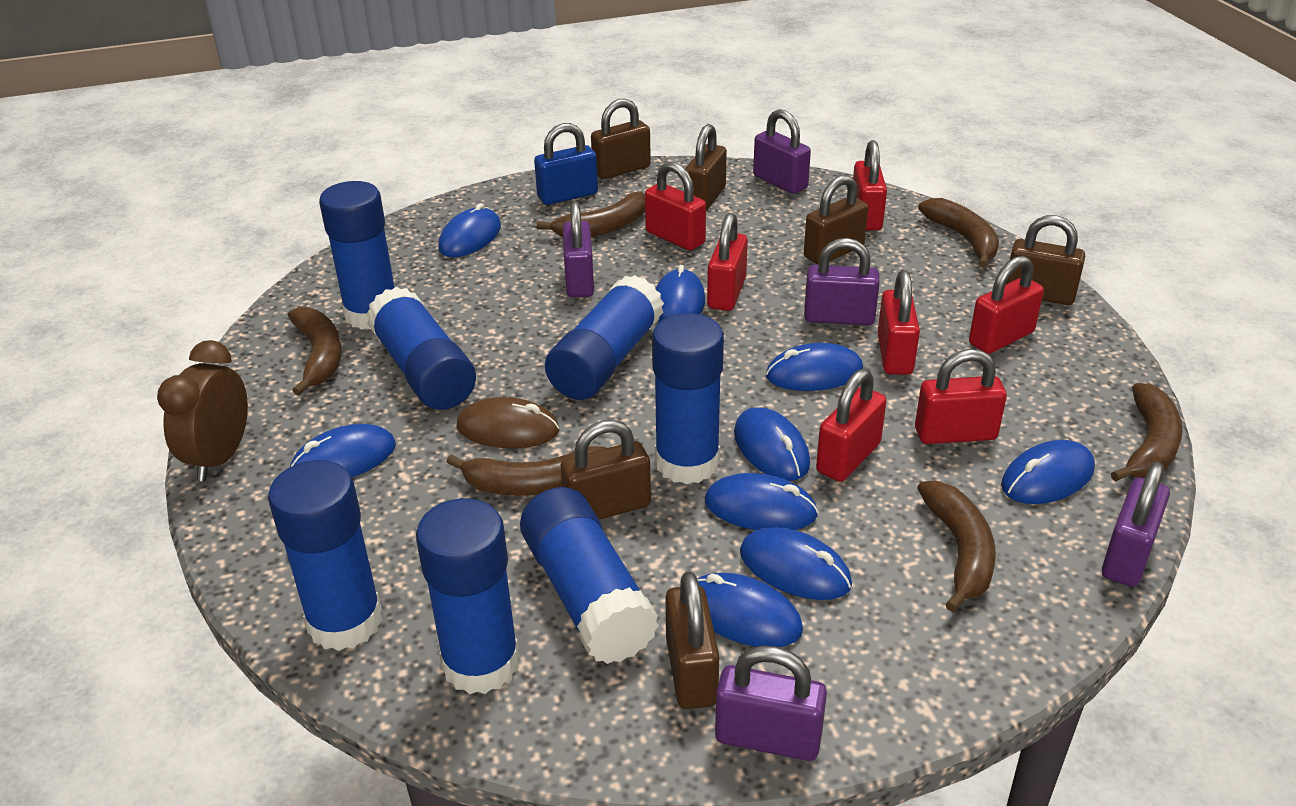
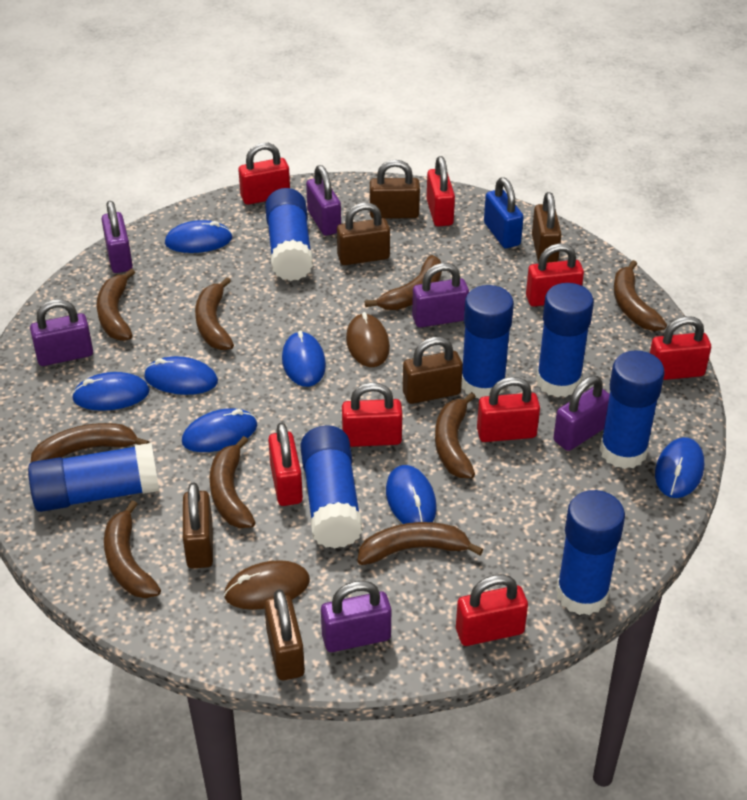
blue mouse: 9 -> 7
brown banana: 6 -> 9
brown clock: 1 -> 0
brown mouse: 1 -> 2
purple padlock: 5 -> 6
red padlock: 7 -> 8

